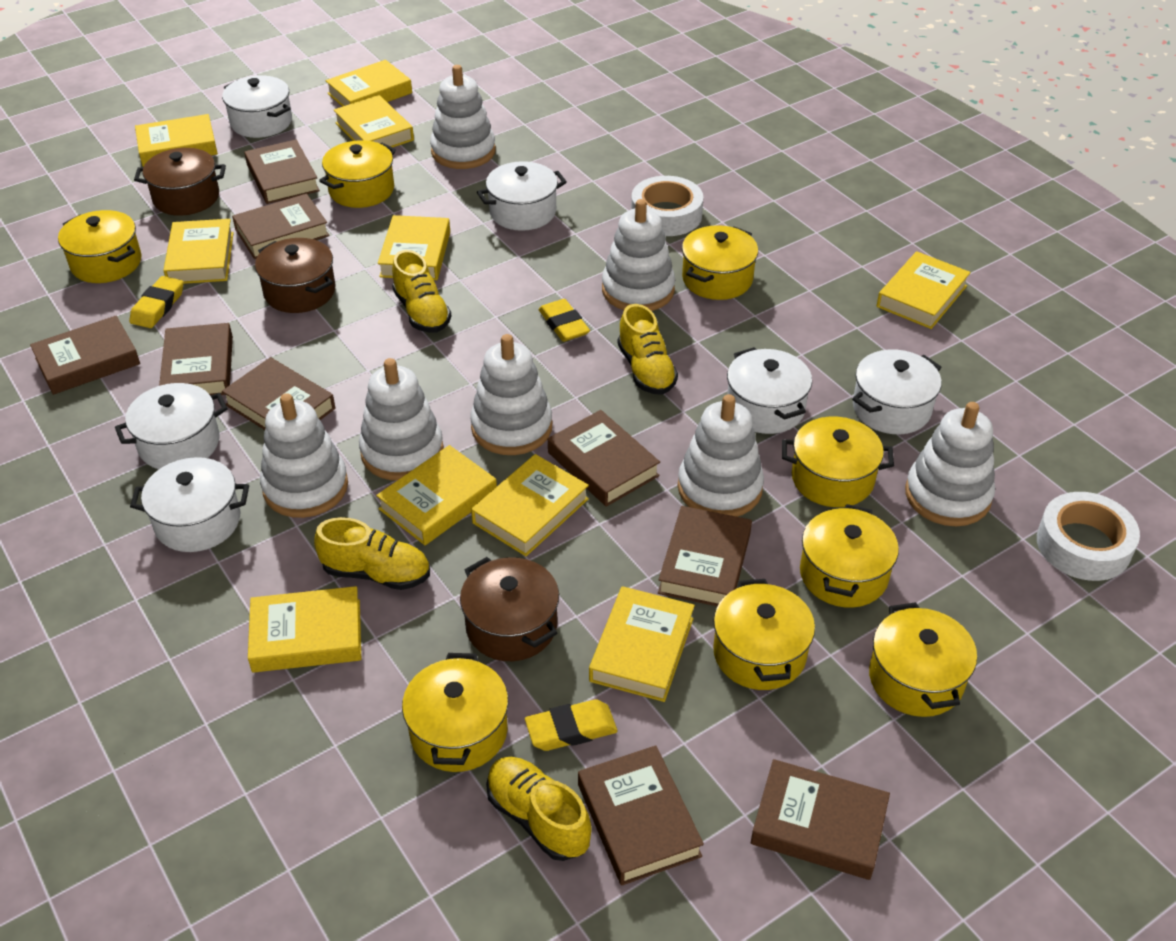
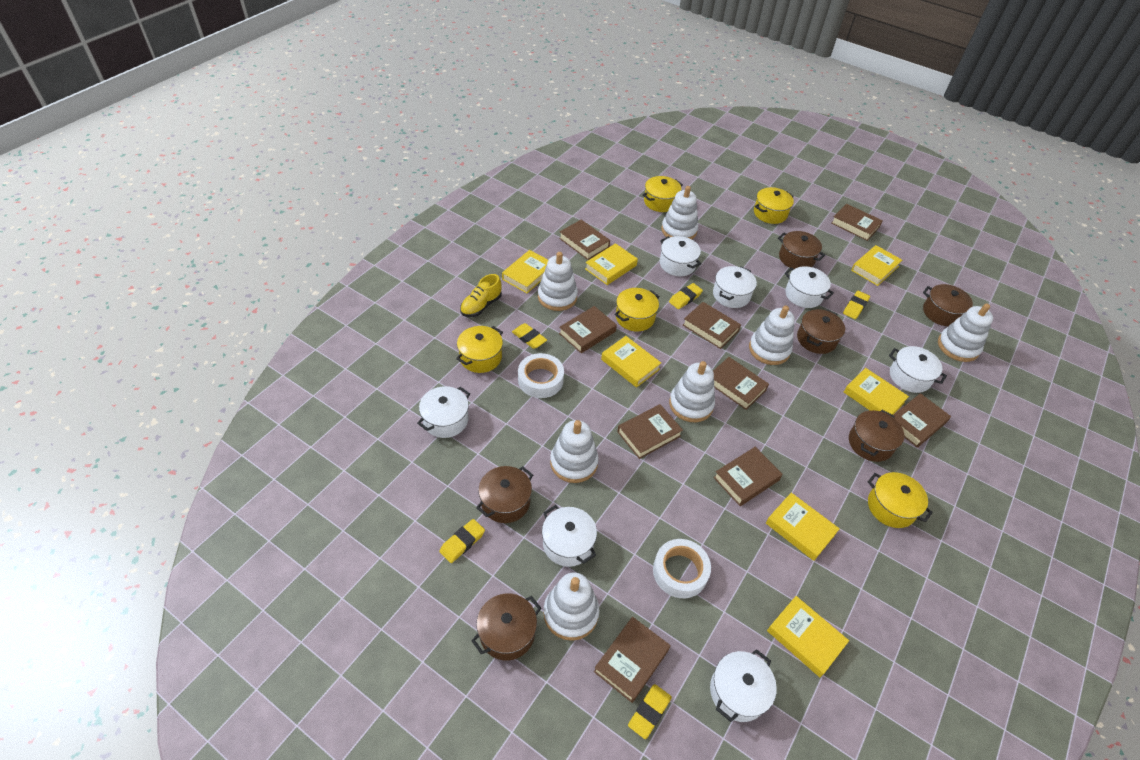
brown pot: 3 -> 6
white pot: 6 -> 7
yellow book: 10 -> 7
yellow eraser: 3 -> 5
yellow pot: 8 -> 5
yellow shoe: 4 -> 1

